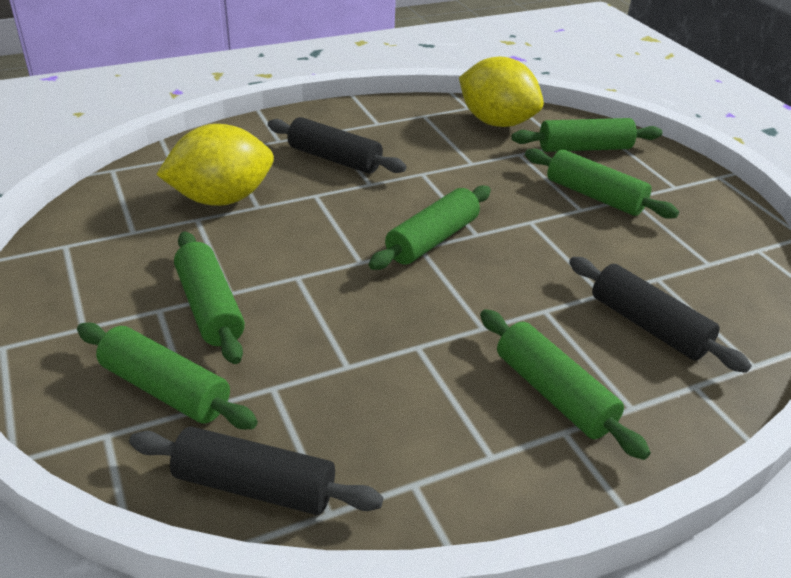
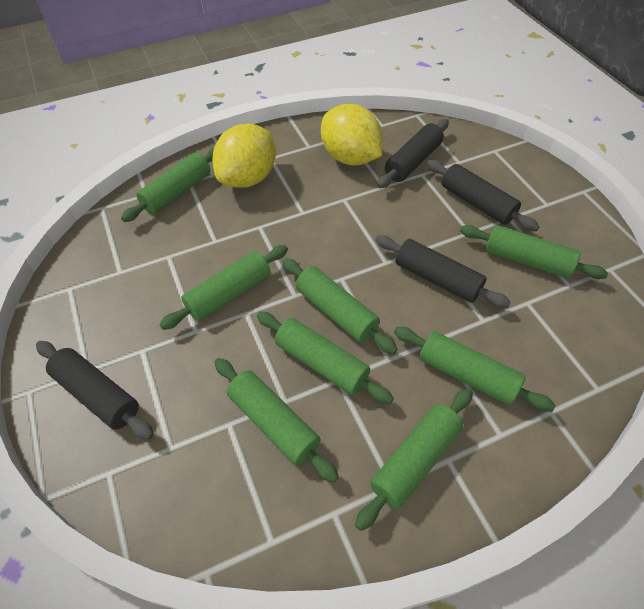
black rolling pin: 3 -> 4
green rolling pin: 6 -> 8

